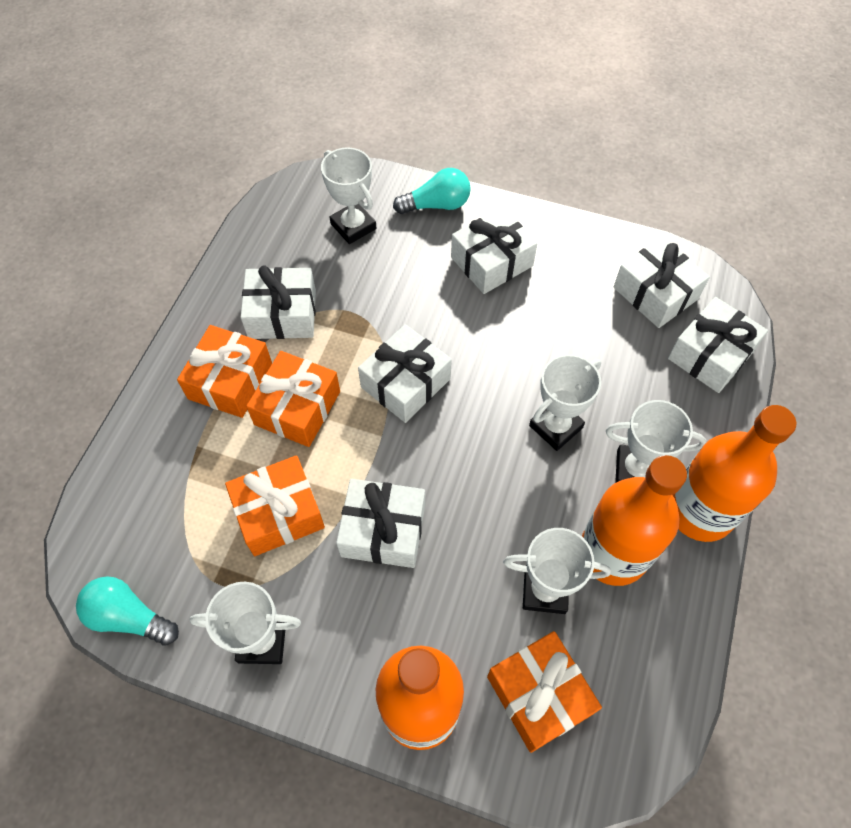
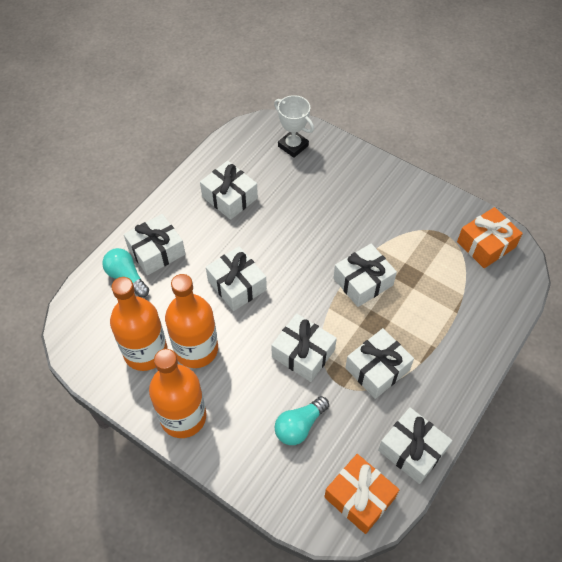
orange gift: 4 -> 2
white gift: 6 -> 7
white trophy: 5 -> 1

